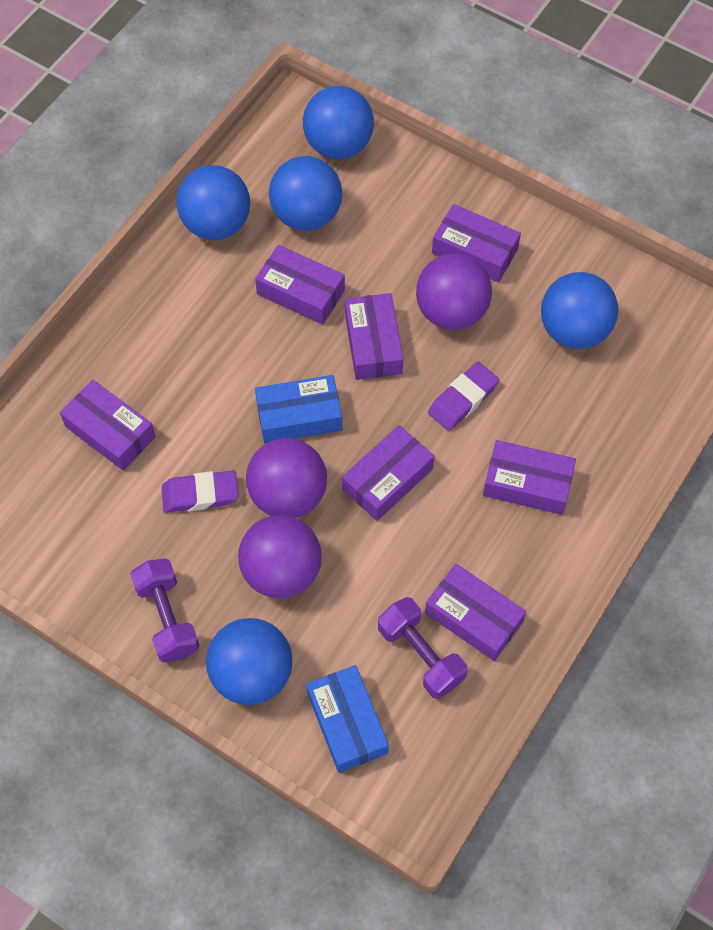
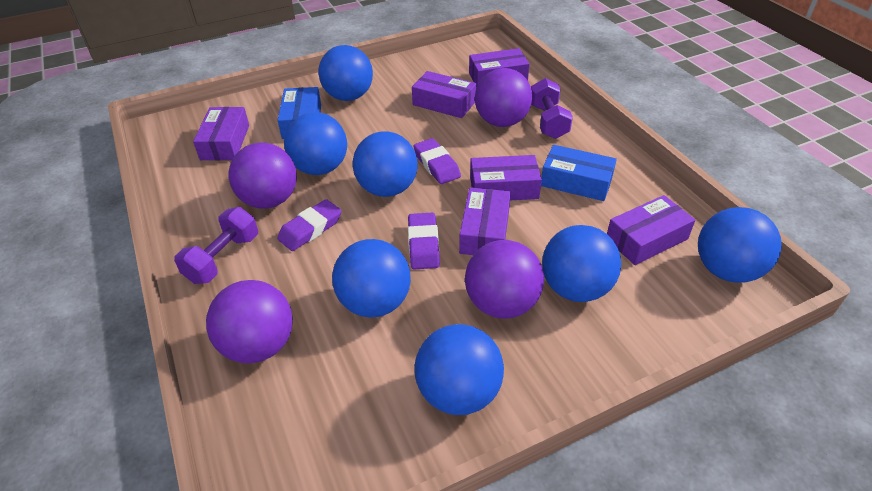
blue ball: 5 -> 7
purple ball: 3 -> 4
purple box: 7 -> 6
purple eraser: 2 -> 3

